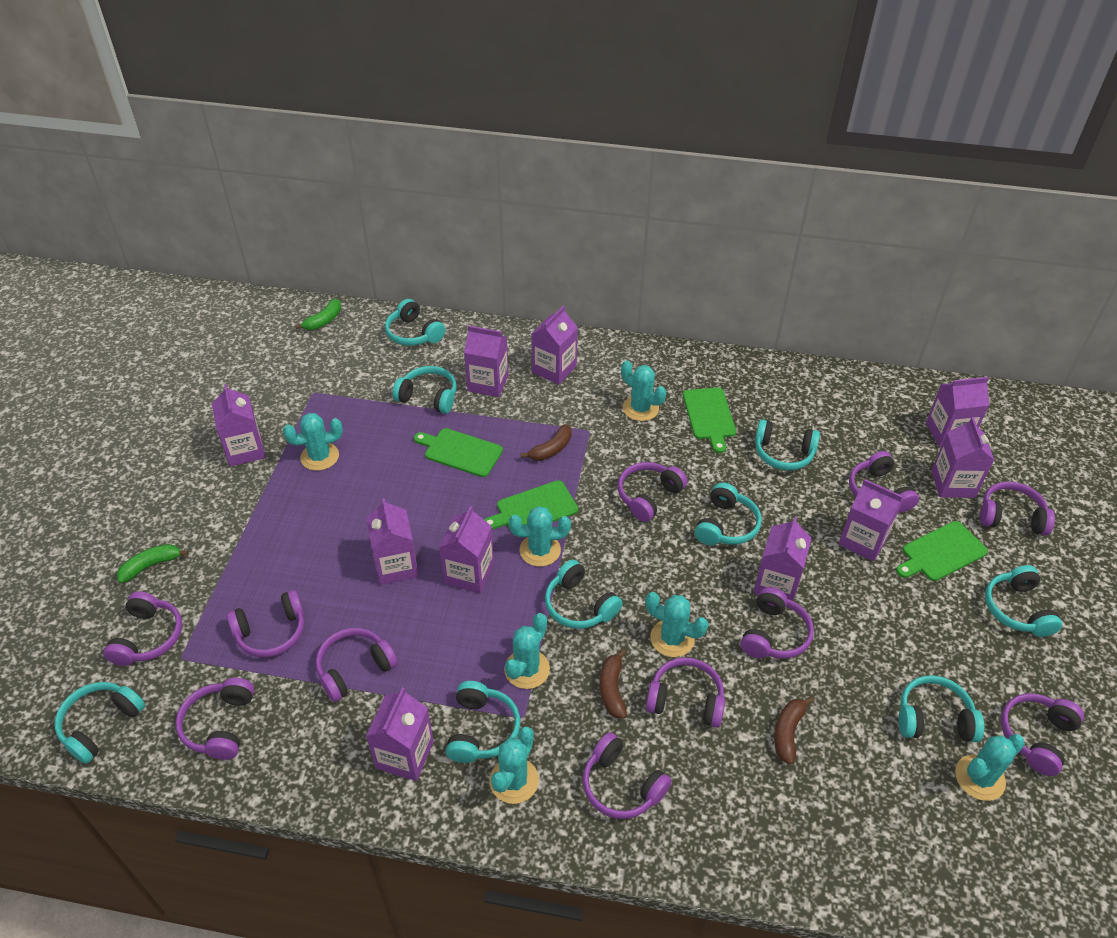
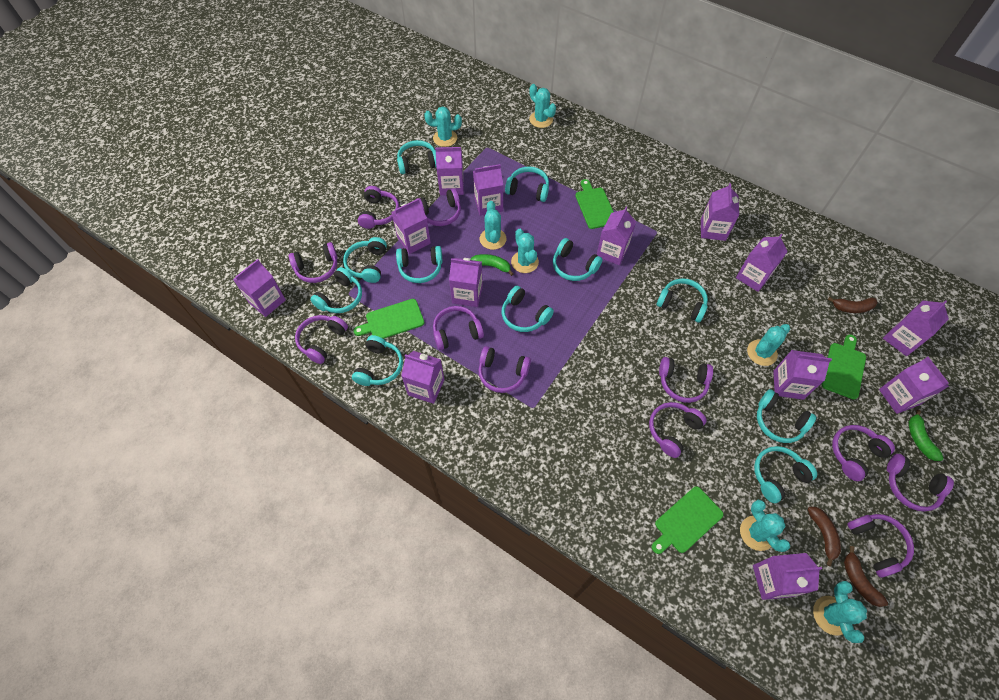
purple carton: 10 -> 13
turquoise headphones: 9 -> 11

